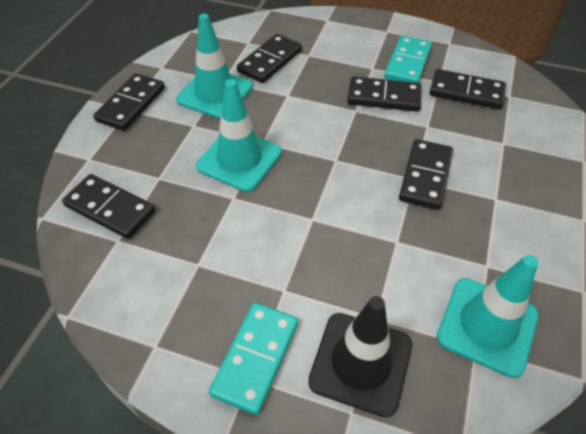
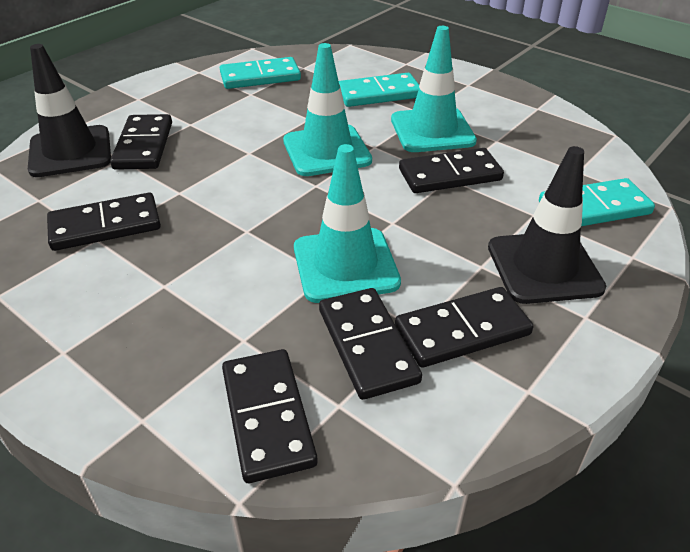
black traffic cone: 1 -> 2
turquoise domino: 2 -> 3

